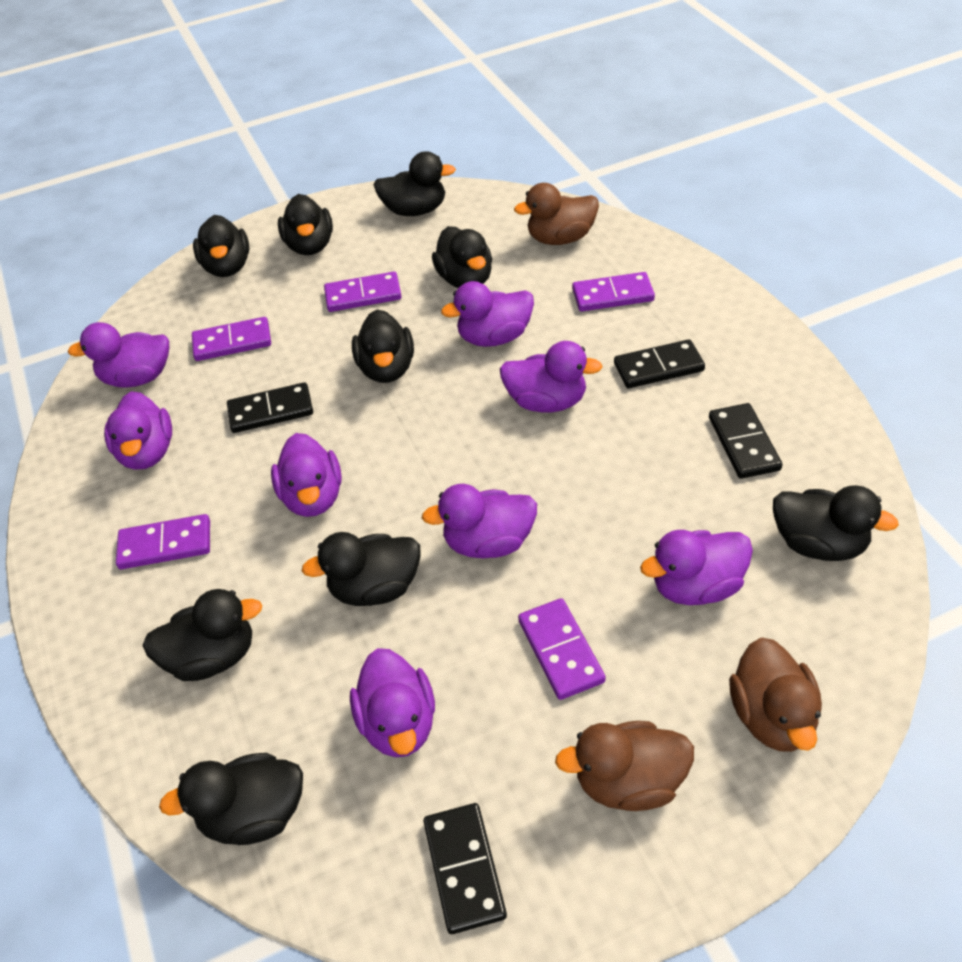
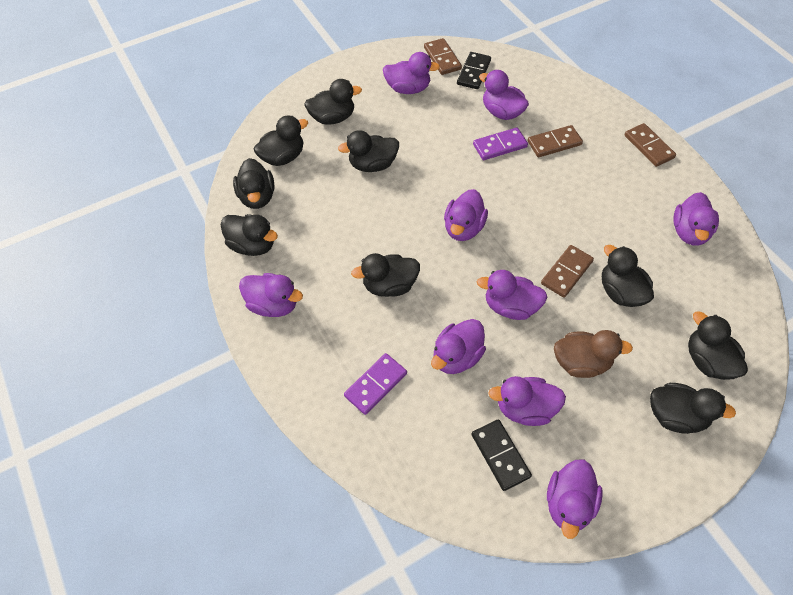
black domino: 4 -> 2
brown domino: 0 -> 4
brown duck: 3 -> 1
purple domino: 5 -> 2
purple duck: 8 -> 9

